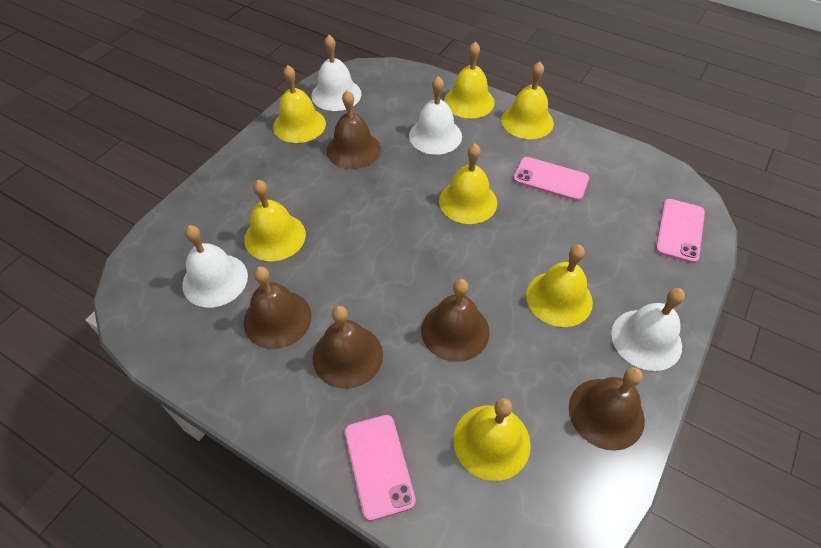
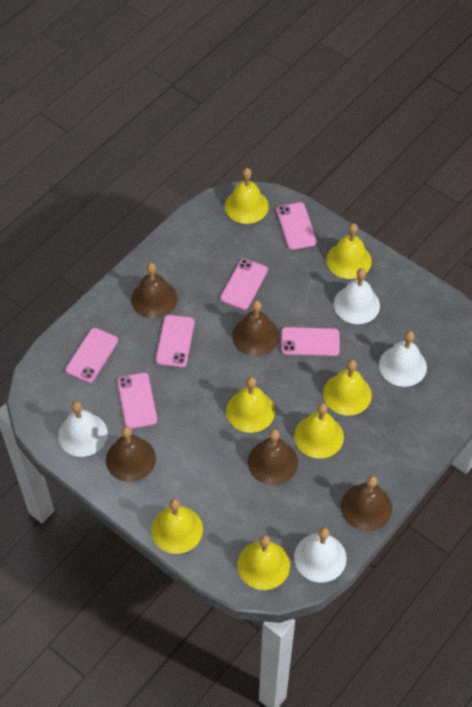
pink phone: 3 -> 6

